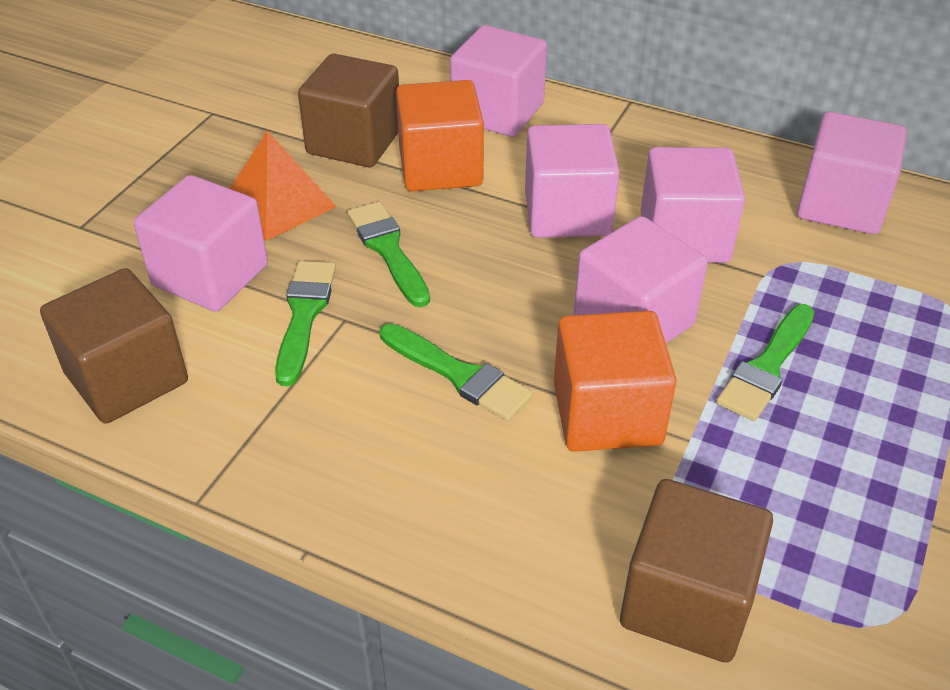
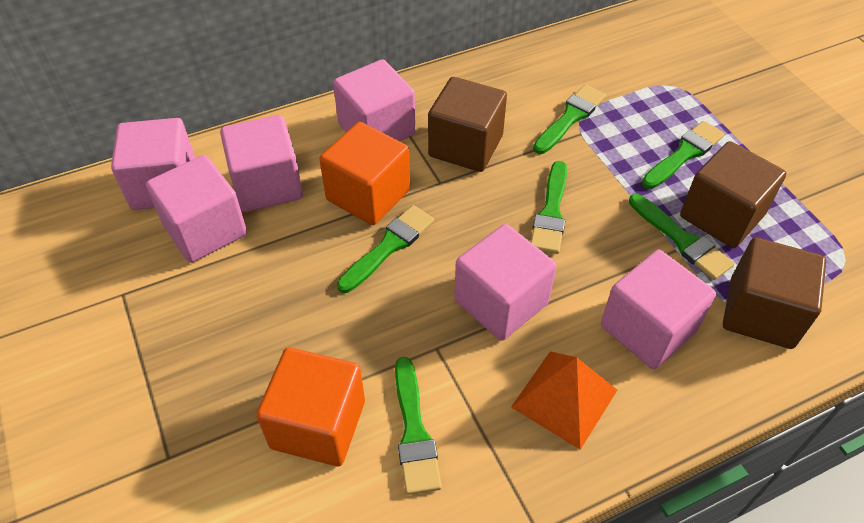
green brush: 4 -> 6

